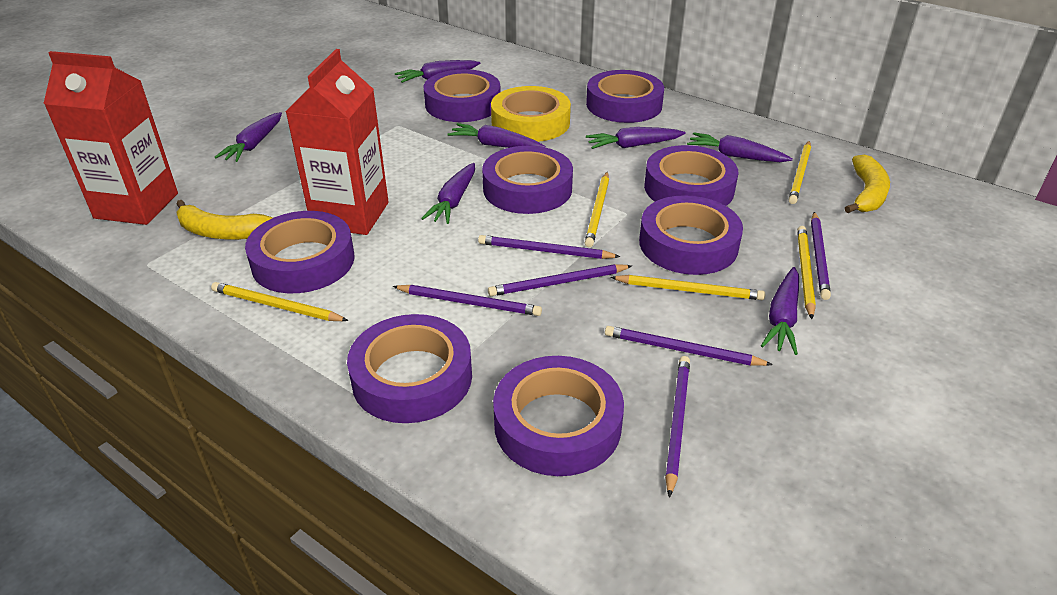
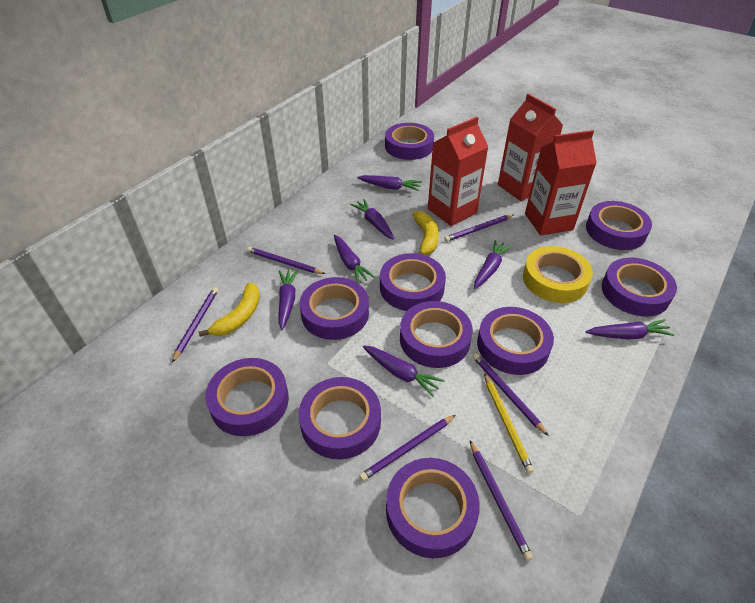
purple tape: 8 -> 10
red carton: 2 -> 3
yellow pencil: 5 -> 1

